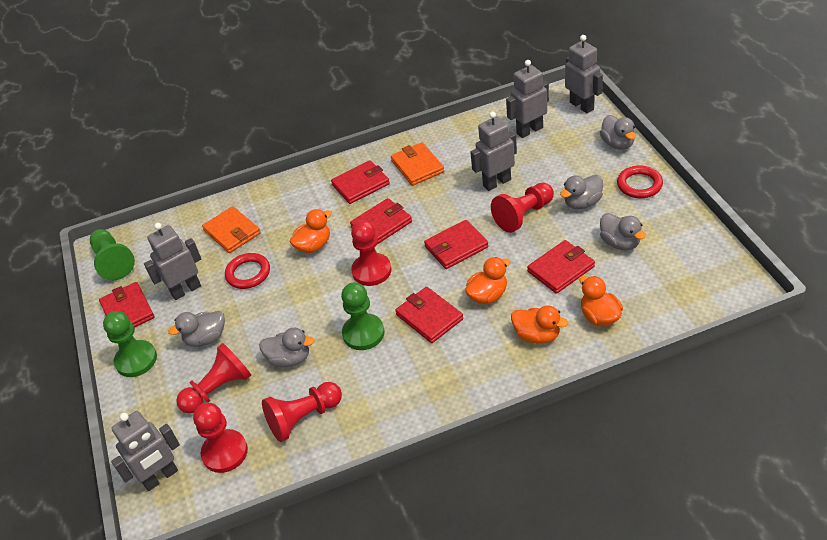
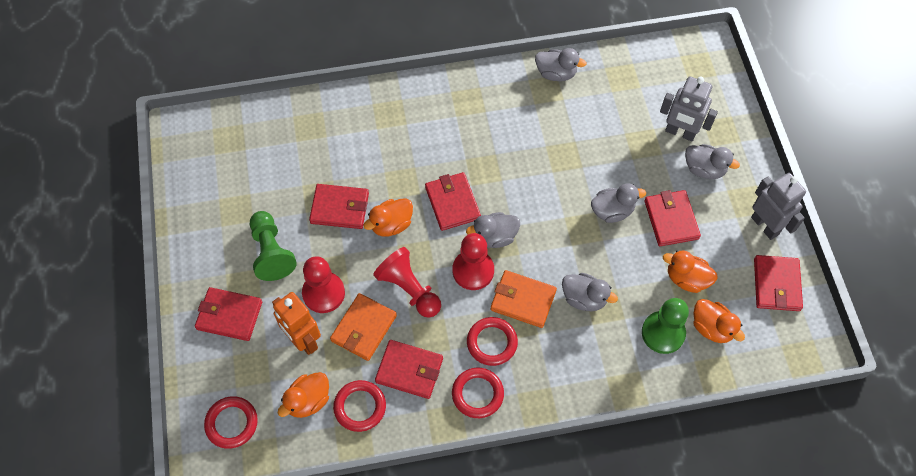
green pawn: 3 -> 2
grey robot: 5 -> 2
orange robot: 0 -> 1
red pawn: 5 -> 3
red ring: 2 -> 4

